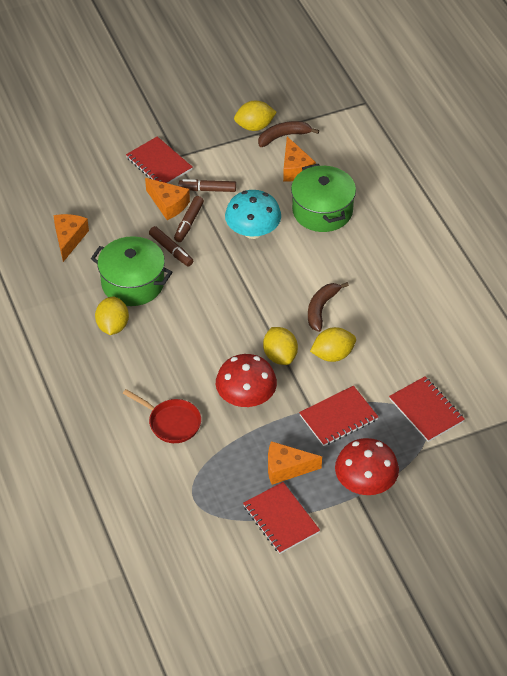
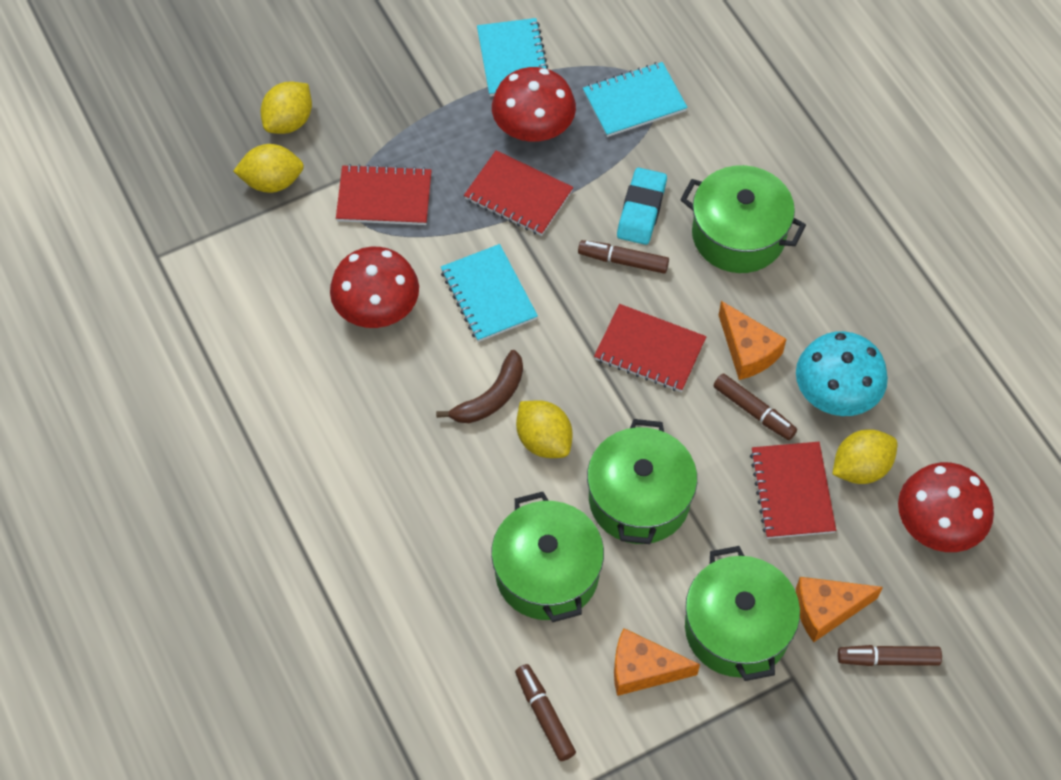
brown banana: 2 -> 1
brown marker: 3 -> 4
green pot: 2 -> 4
orange cheese: 4 -> 3
red mushroom: 2 -> 3
red pan: 1 -> 0
turquoise eraser: 0 -> 1
turquoise notebook: 0 -> 3

